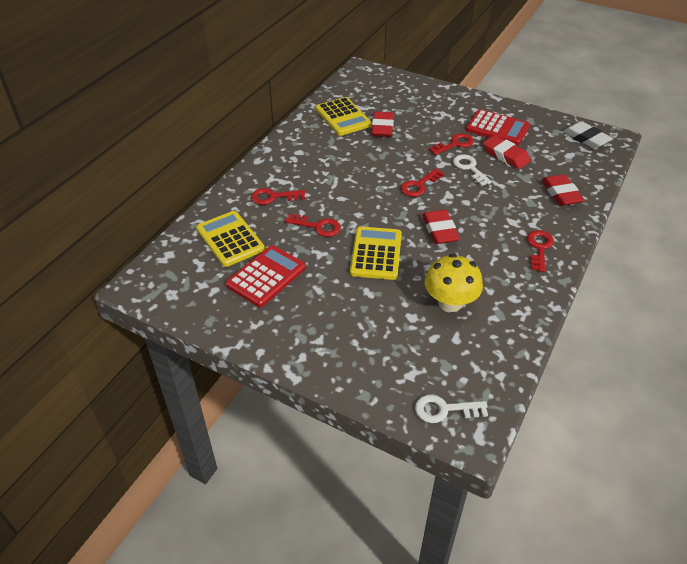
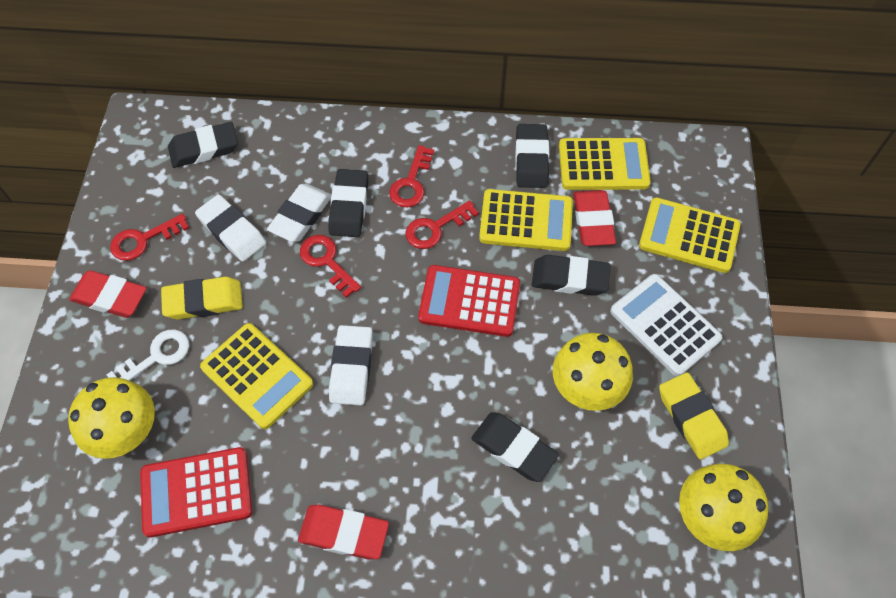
black eraser: 0 -> 5
red eraser: 4 -> 3
red key: 5 -> 4
white calculator: 0 -> 1
white eraser: 1 -> 3
white key: 2 -> 1
yellow calculator: 3 -> 4
yellow eraser: 0 -> 2
yellow mushroom: 1 -> 3

